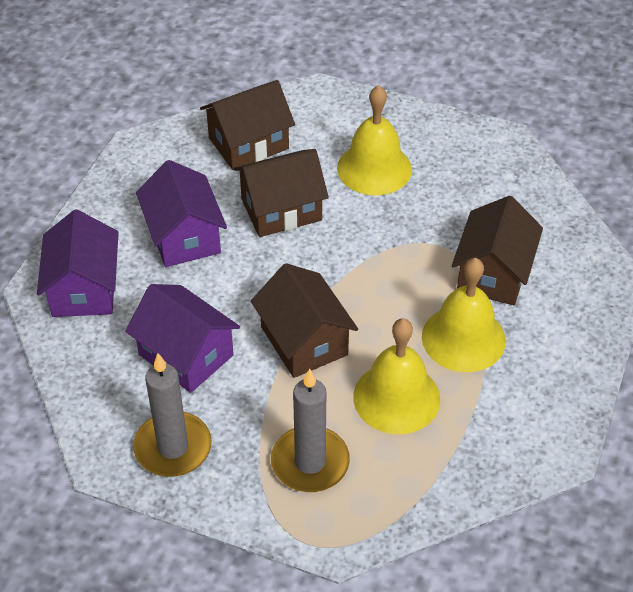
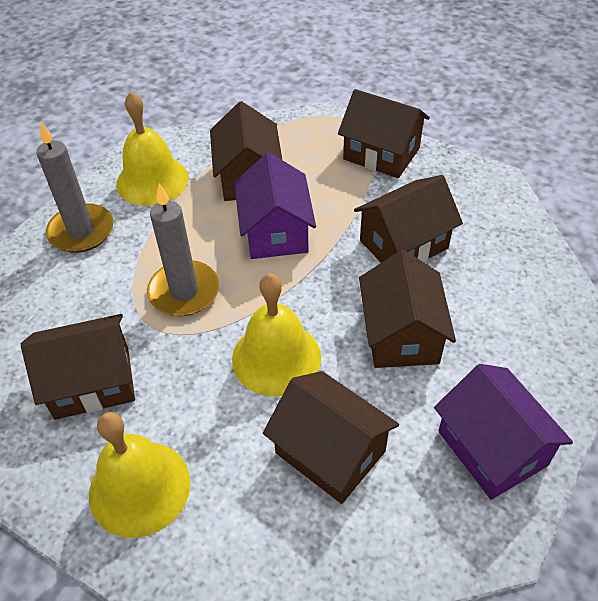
brown house: 4 -> 6
purple house: 3 -> 2

